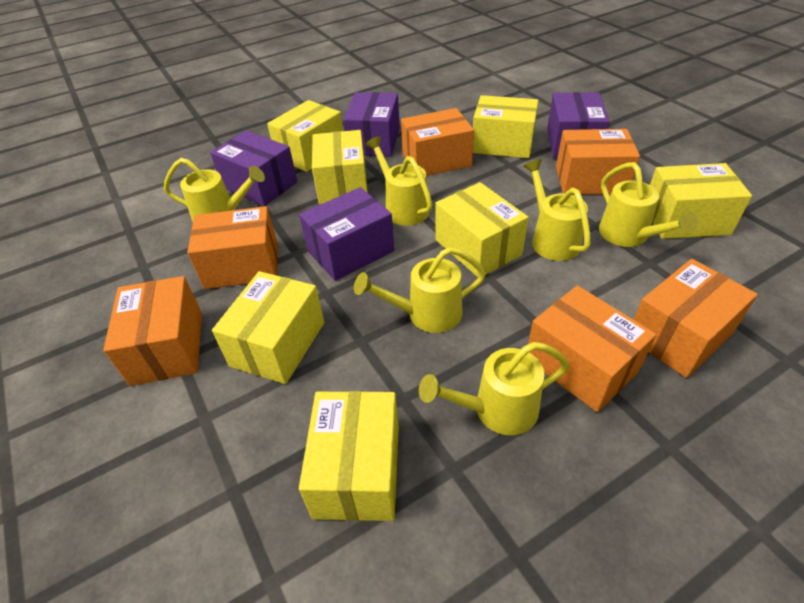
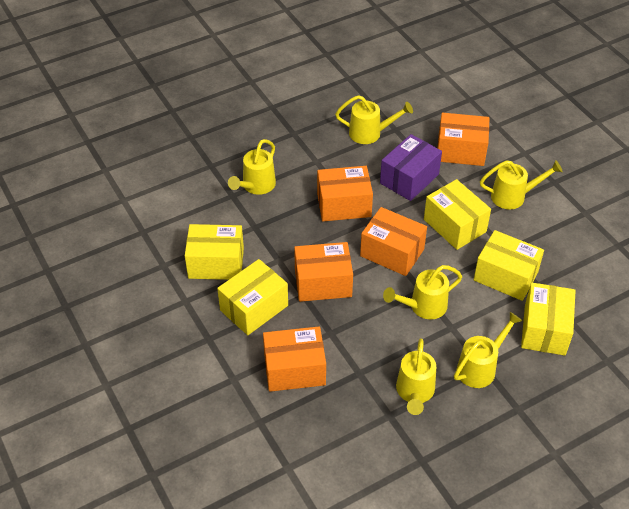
orange box: 6 -> 5
purple box: 4 -> 1
yellow box: 7 -> 5

